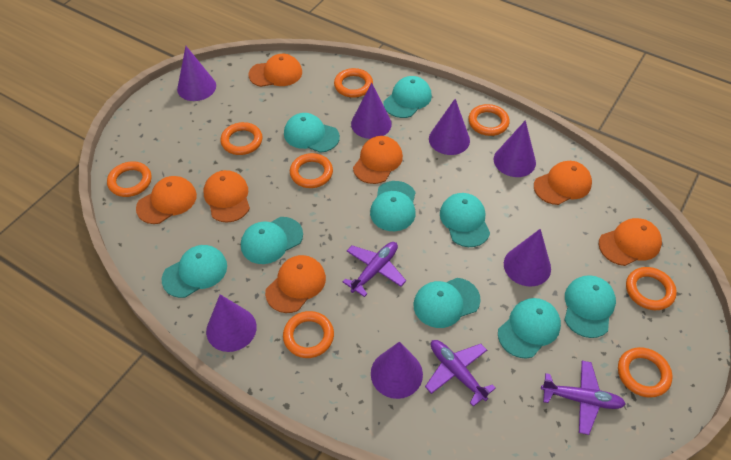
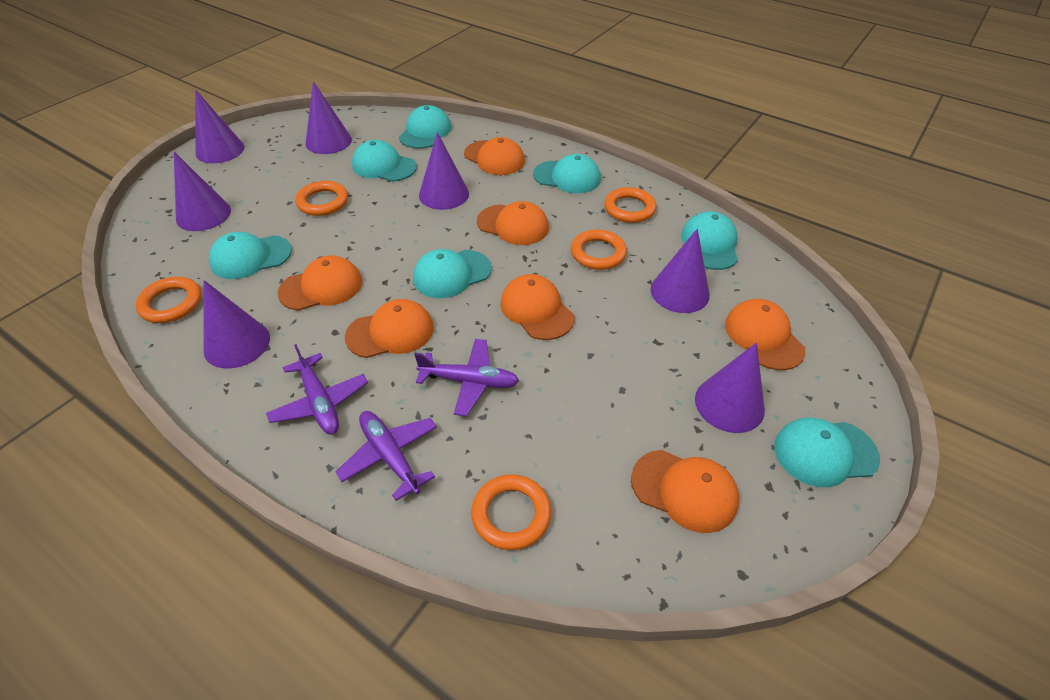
orange ring: 8 -> 5
turquoise cap: 9 -> 7

